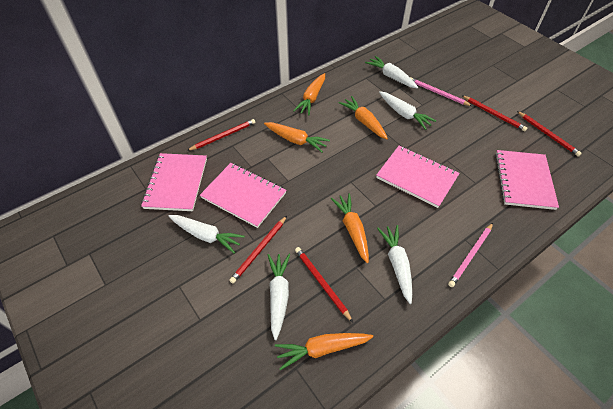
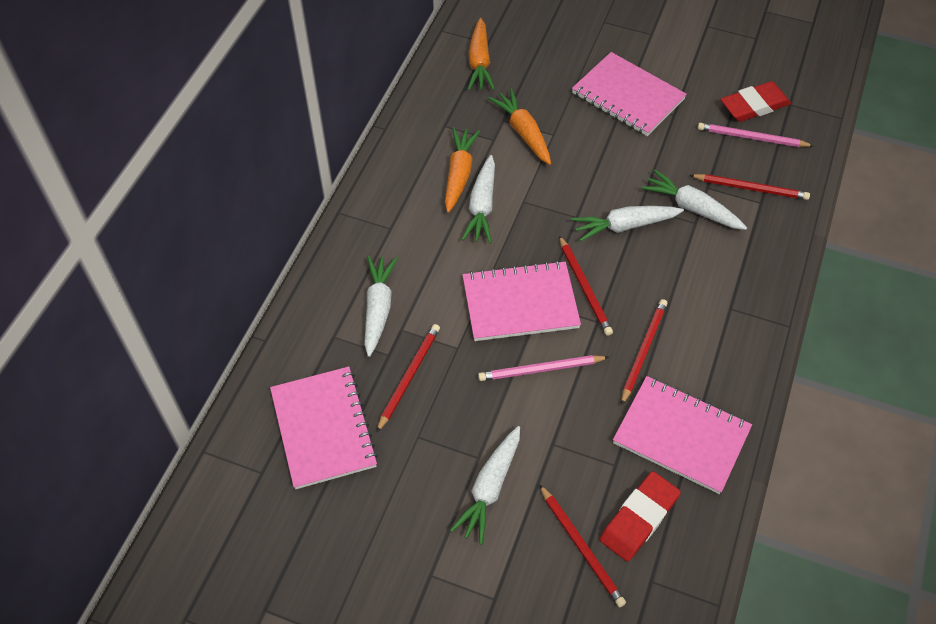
orange carrot: 5 -> 3
red eraser: 0 -> 2

